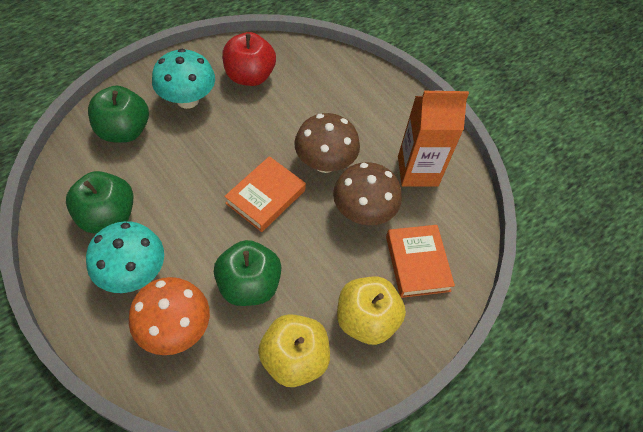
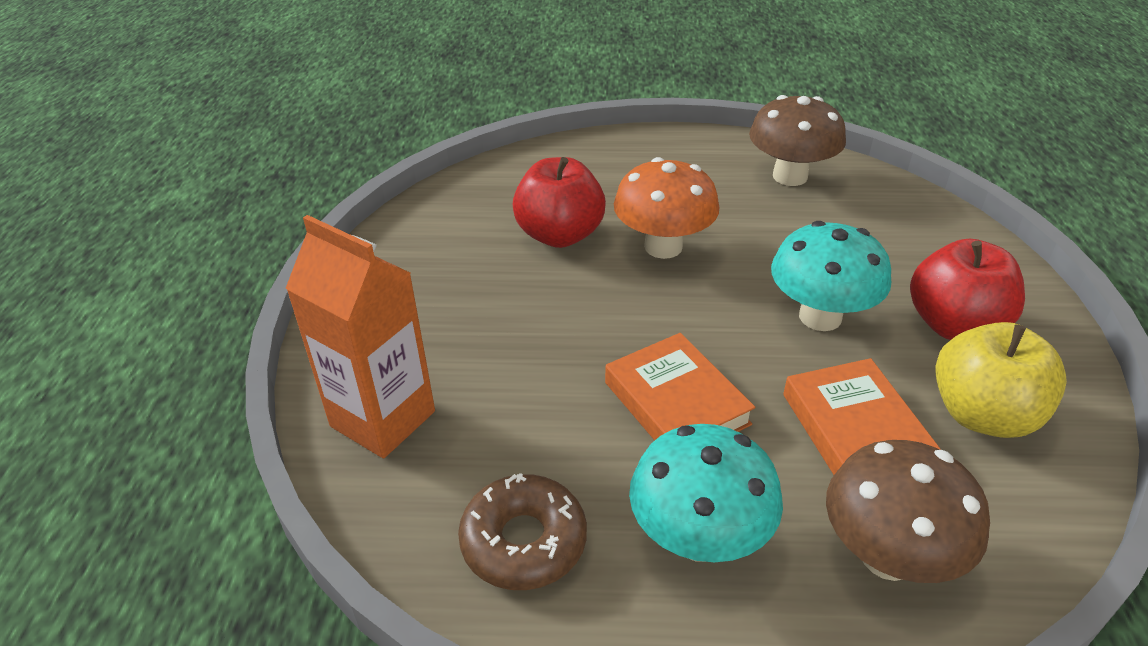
brown donut: 0 -> 1
green apple: 3 -> 0
red apple: 1 -> 2
yellow apple: 2 -> 1

